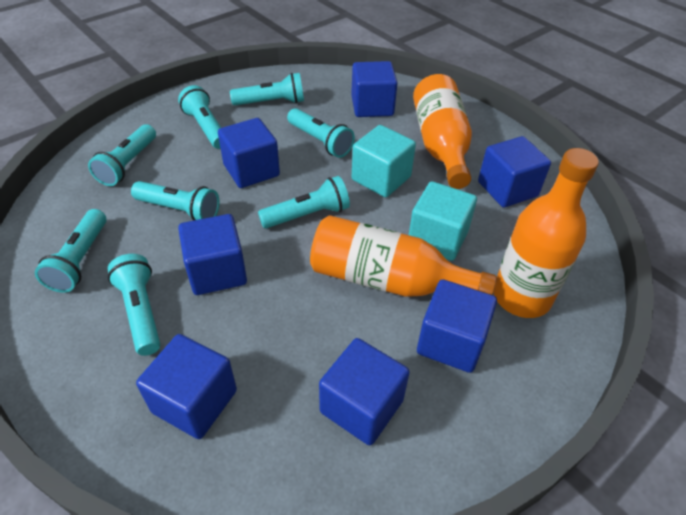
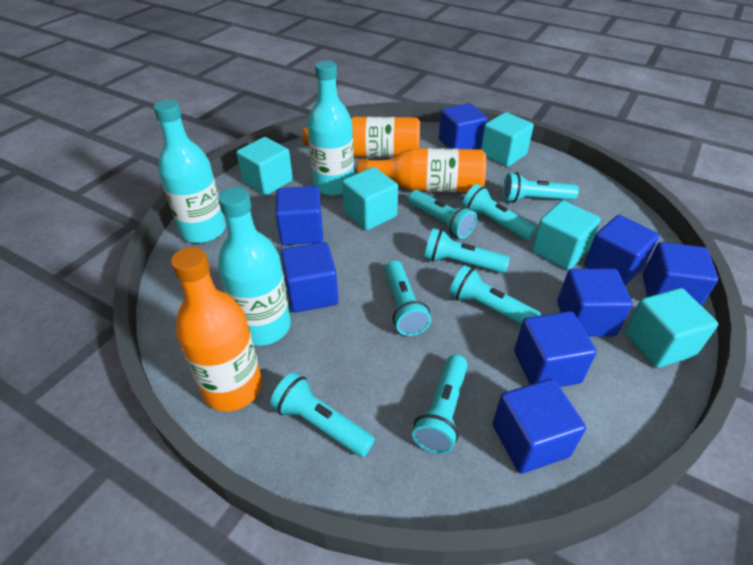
blue cube: 7 -> 8
turquoise bottle: 0 -> 3
turquoise cube: 2 -> 5

